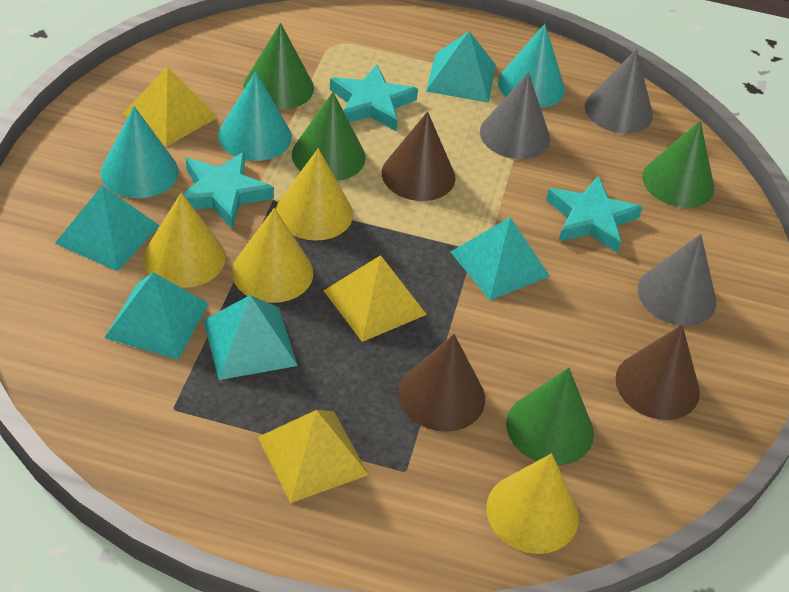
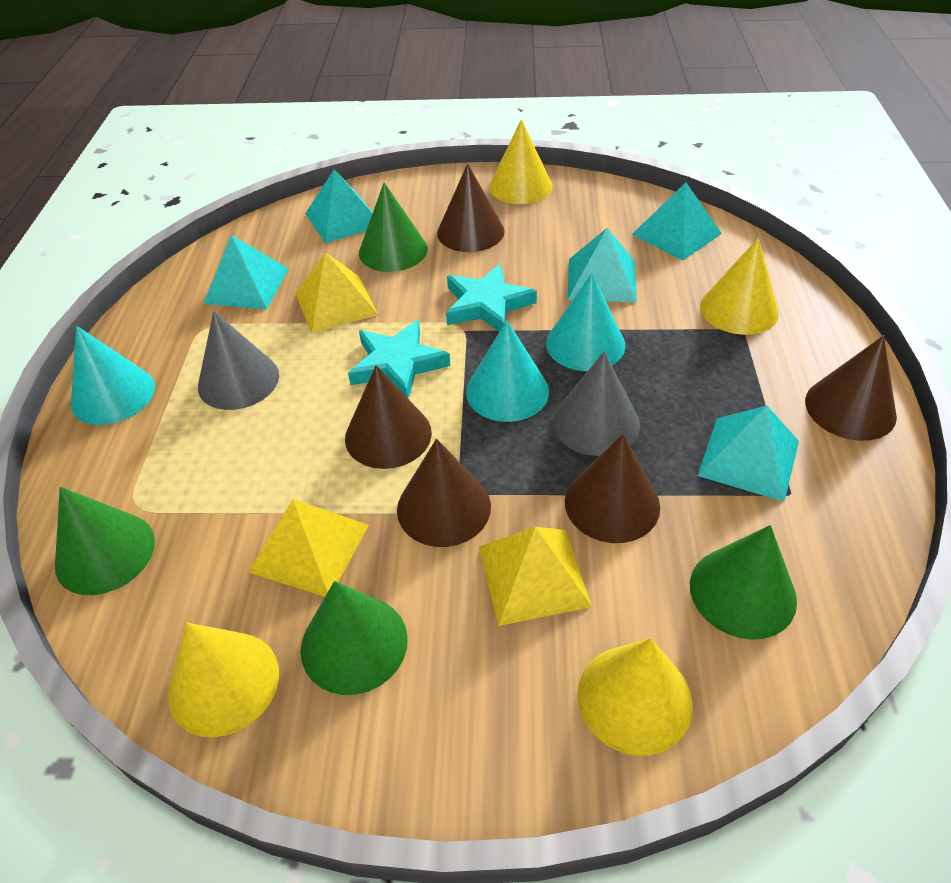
brown cone: 3 -> 5
grey cone: 3 -> 2
turquoise star: 3 -> 2

